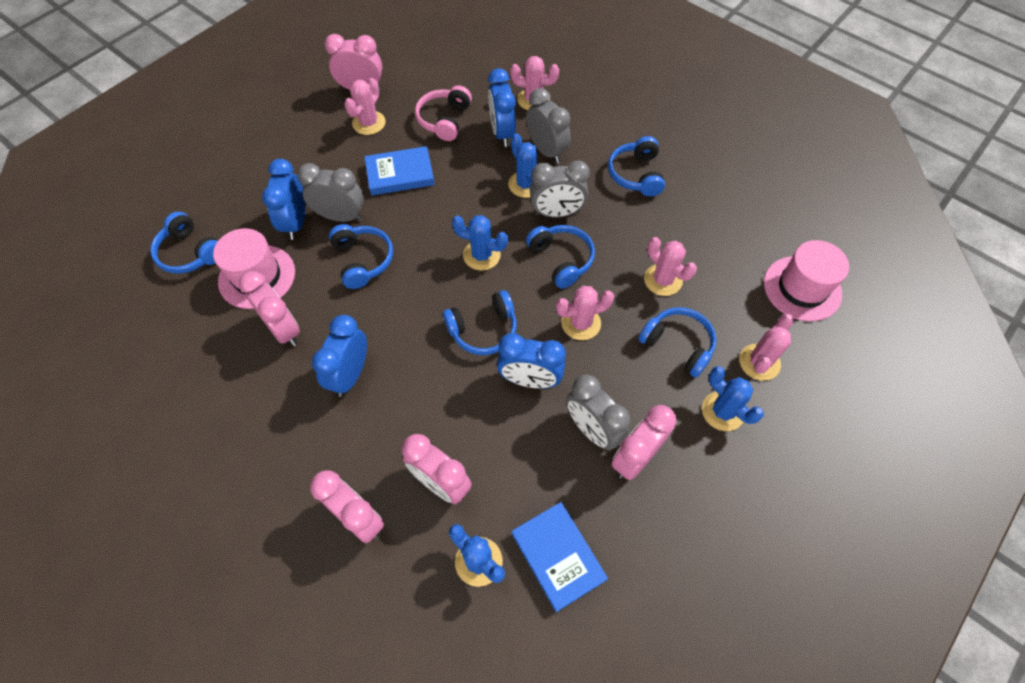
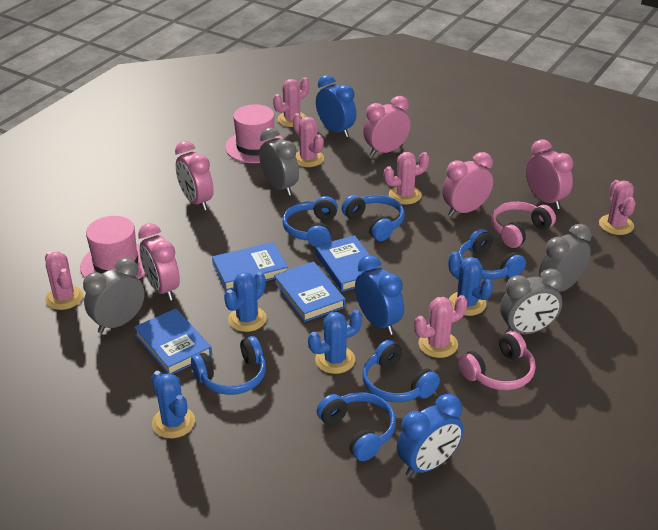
blue book: 2 -> 4
blue clock: 4 -> 3
pink cactus: 5 -> 6
pink headphones: 1 -> 2

